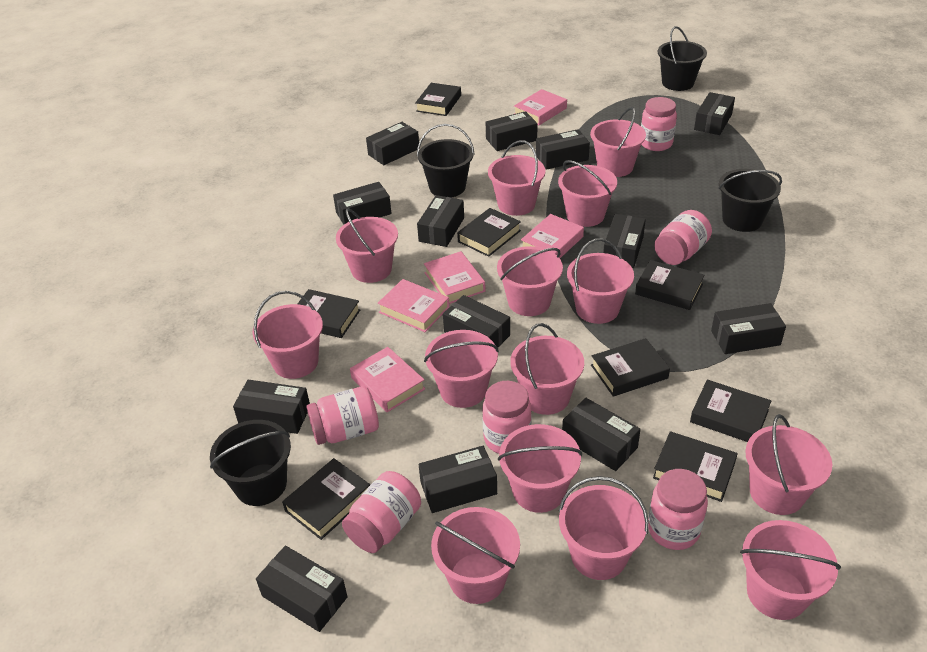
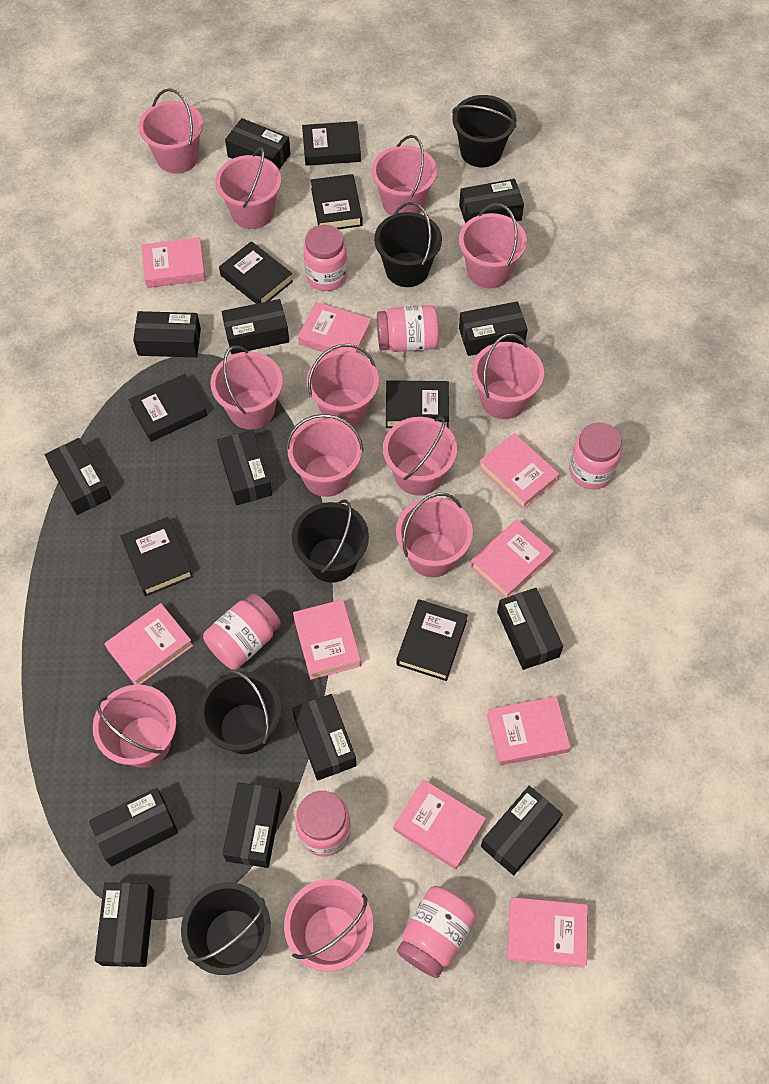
black book: 8 -> 7
black bucket: 4 -> 5
pink book: 5 -> 9
pink bucket: 14 -> 12

